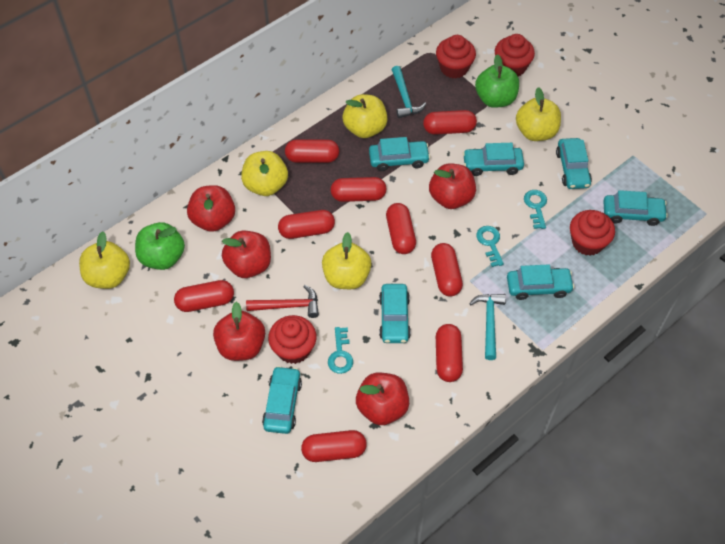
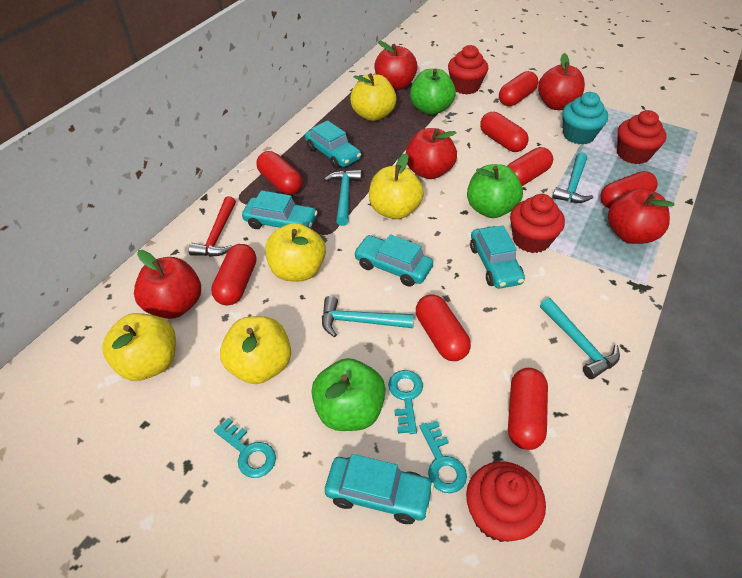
green apple: 2 -> 3
red capsule: 9 -> 8
turquoise car: 7 -> 5
turquoise cupcake: 0 -> 1
turquoise hammer: 2 -> 4

